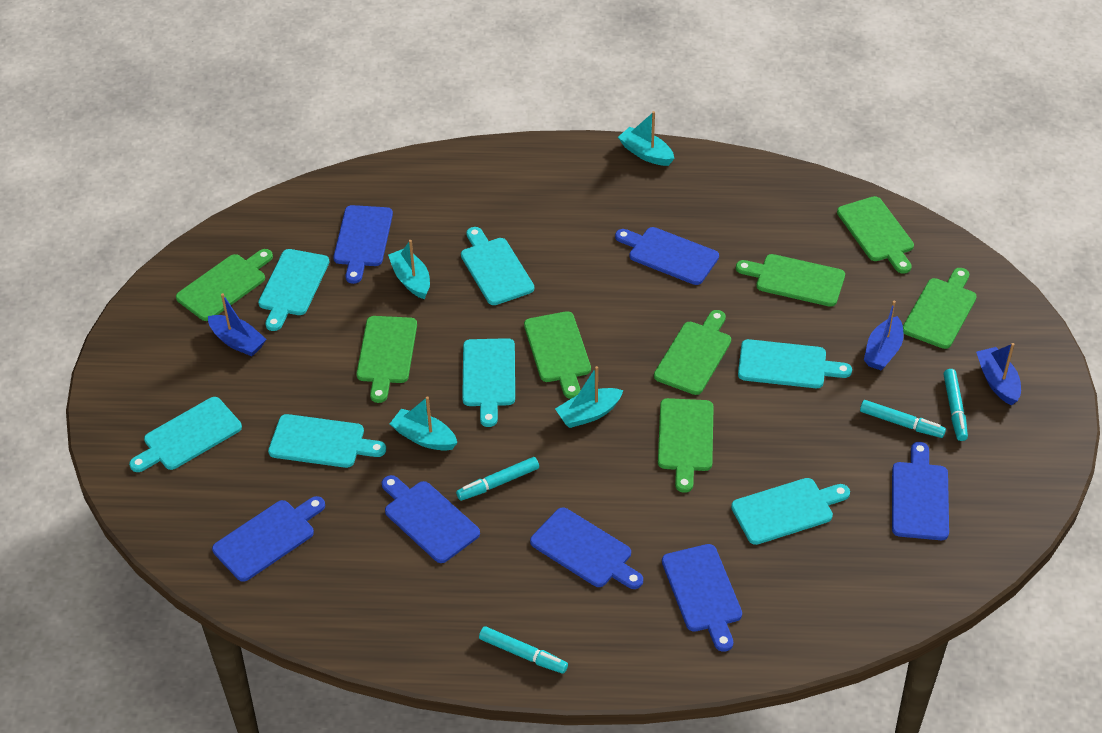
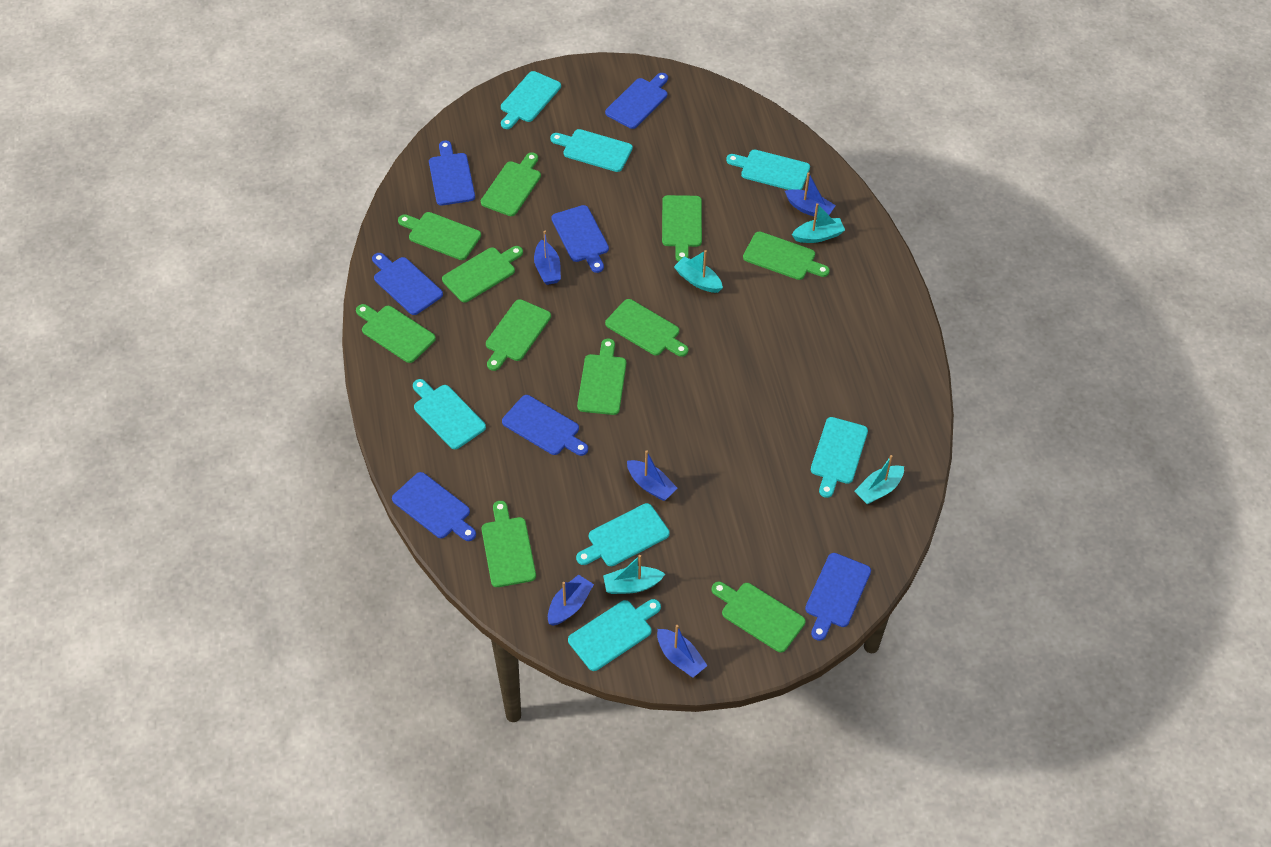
blue boat: 3 -> 5
green cutting board: 8 -> 11
turquoise marker: 4 -> 0

